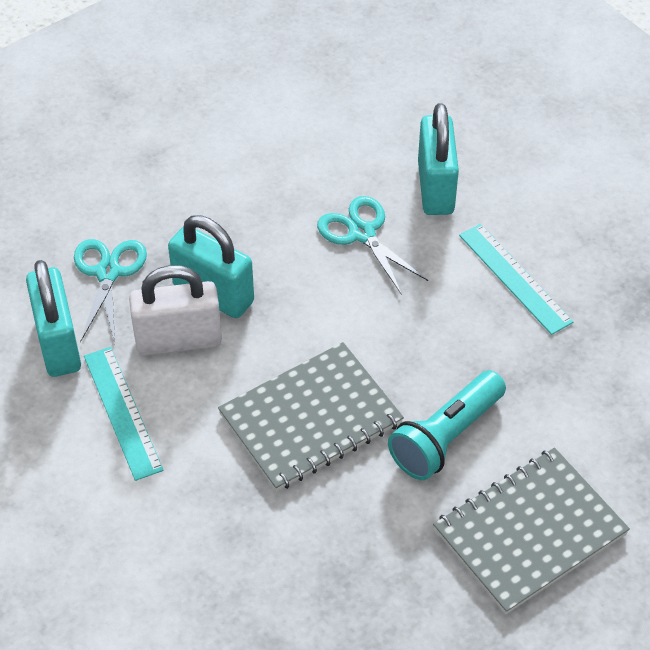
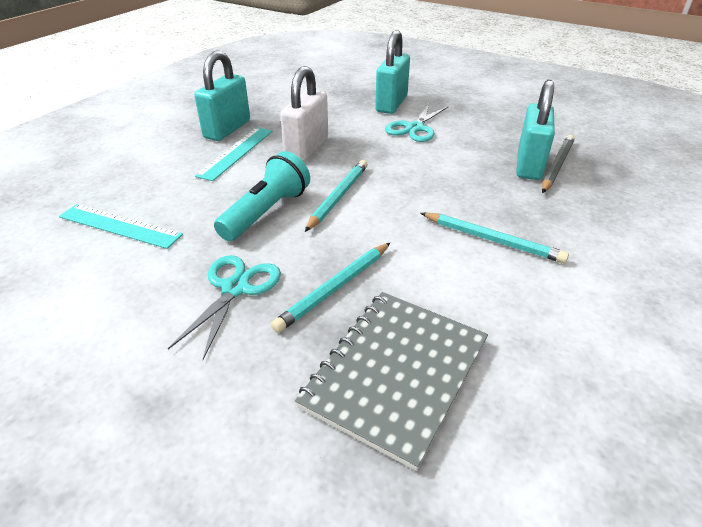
grey notebook: 2 -> 1
grey pencil: 0 -> 1
turquoise pencil: 0 -> 3

